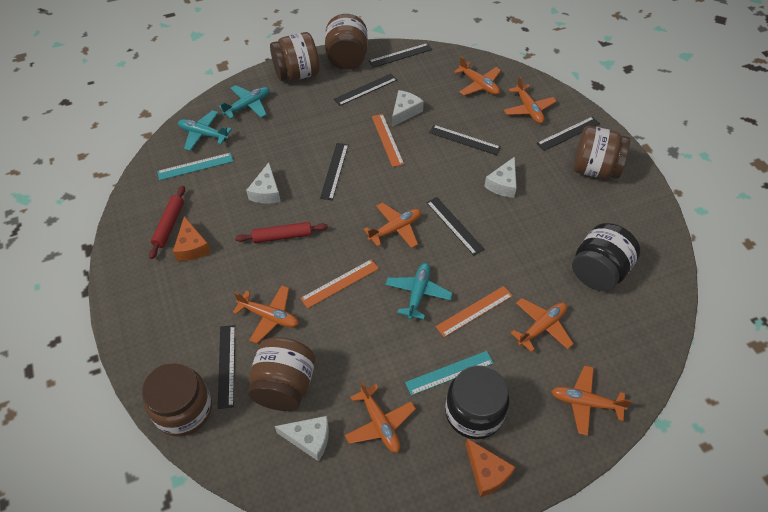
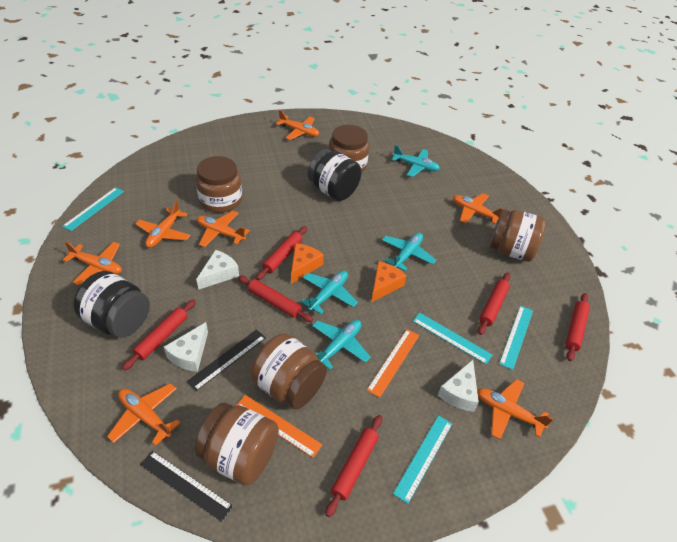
black ruler: 7 -> 2
orange ruler: 3 -> 2
red rolling pin: 2 -> 6
turquoise plane: 3 -> 4
turquoise ruler: 2 -> 4
white cheese: 4 -> 3

